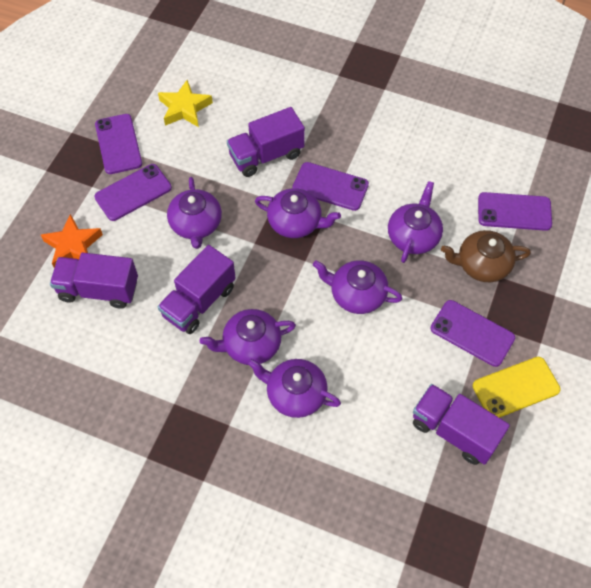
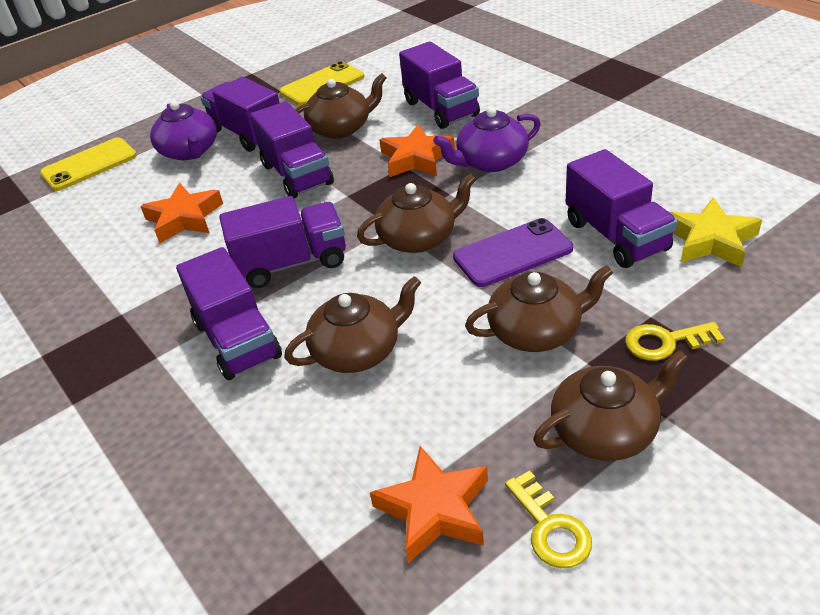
brown teapot: 1 -> 5
orange star: 1 -> 3
purple phone: 5 -> 1
purple teapot: 6 -> 2
purple truck: 4 -> 6
yellow key: 0 -> 2
yellow phone: 1 -> 2

